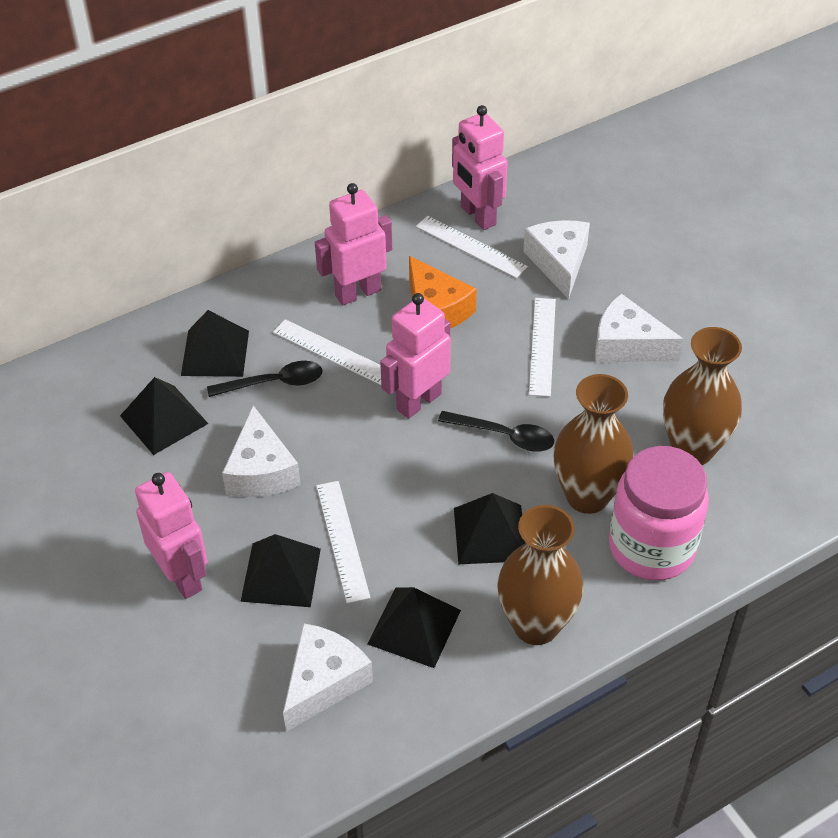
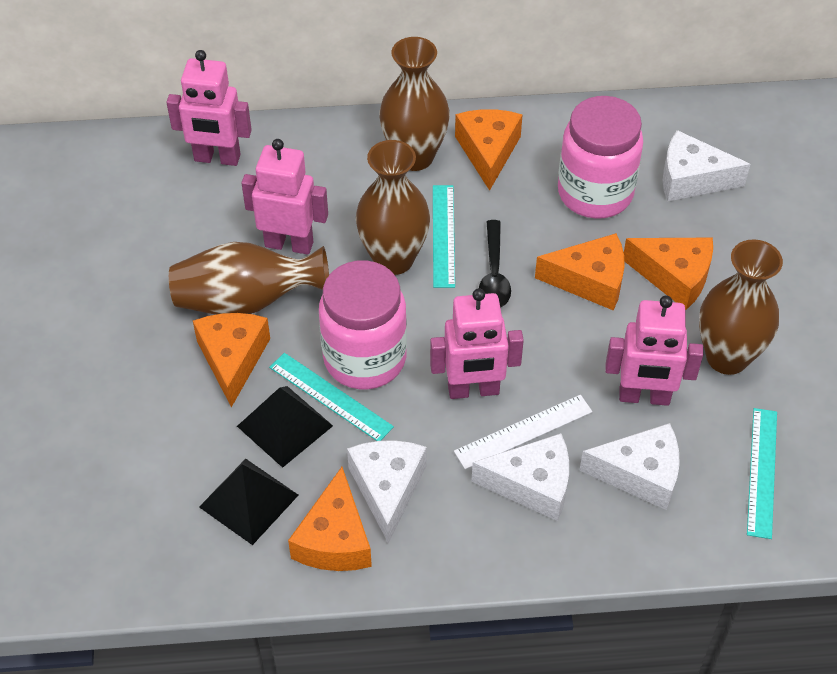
black pyramid: 5 -> 2
black spoon: 2 -> 1
brown vase: 3 -> 4
orange cheese: 1 -> 5
pink jar: 1 -> 2
turquoise ruler: 0 -> 3
white ruler: 4 -> 1

